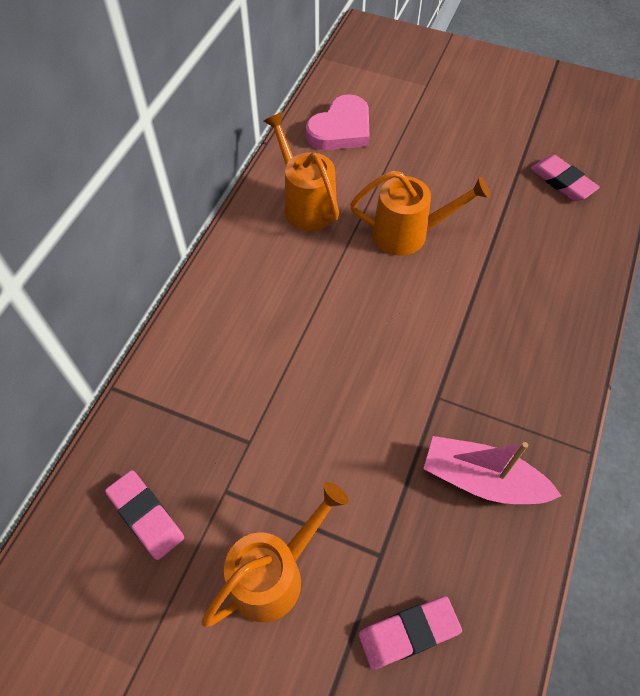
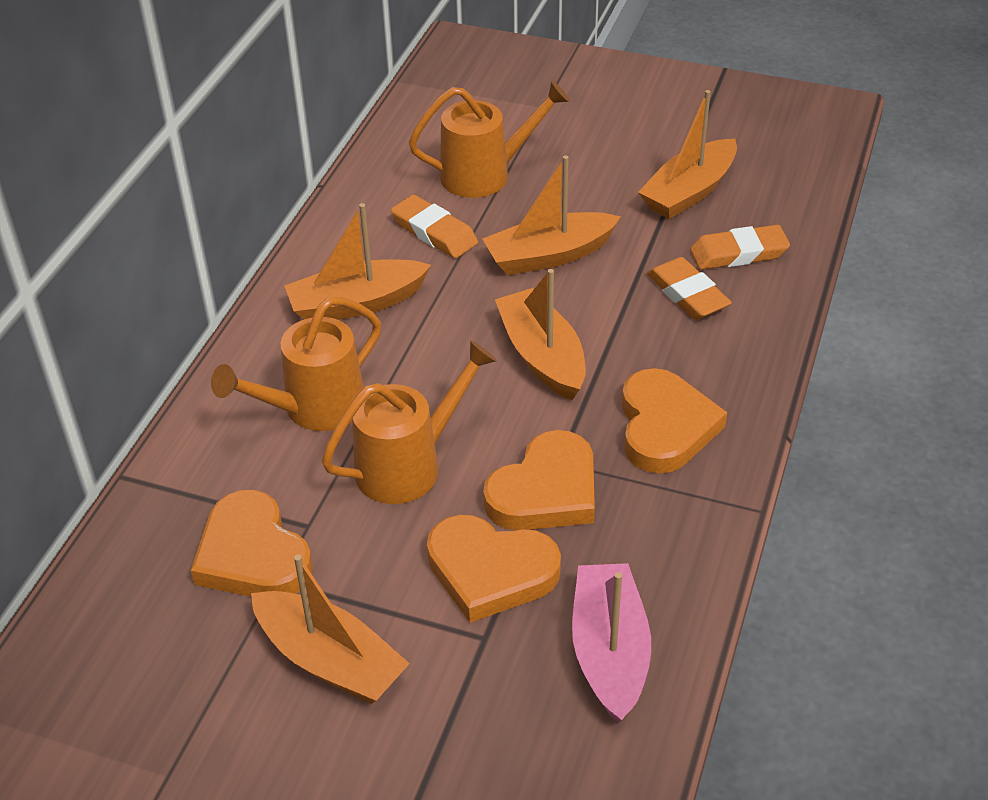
orange boat: 0 -> 5
orange eraser: 0 -> 3
orange heart: 0 -> 4
pink eraser: 3 -> 0
pink heart: 1 -> 0

